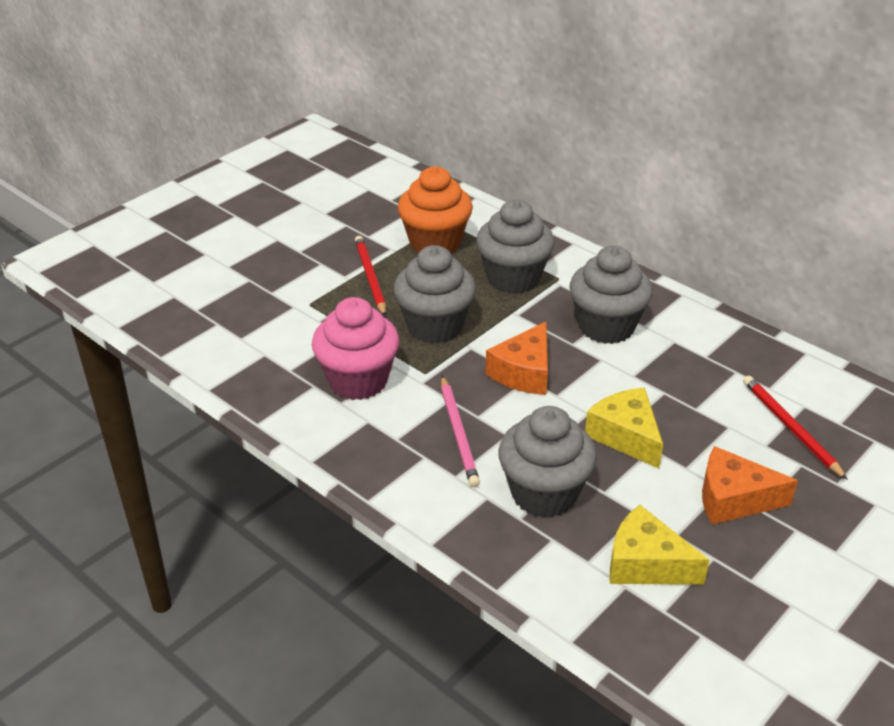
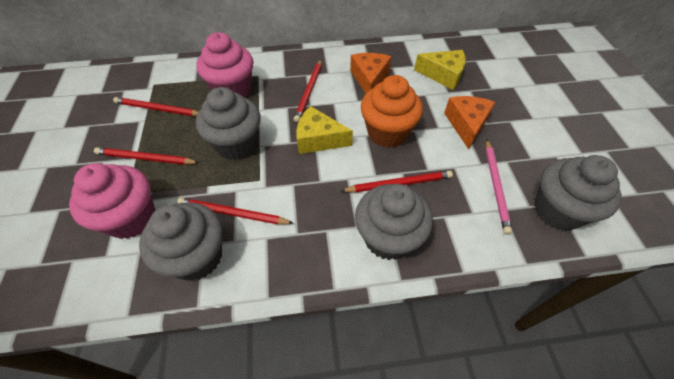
pink cupcake: 1 -> 2
red pencil: 2 -> 5

